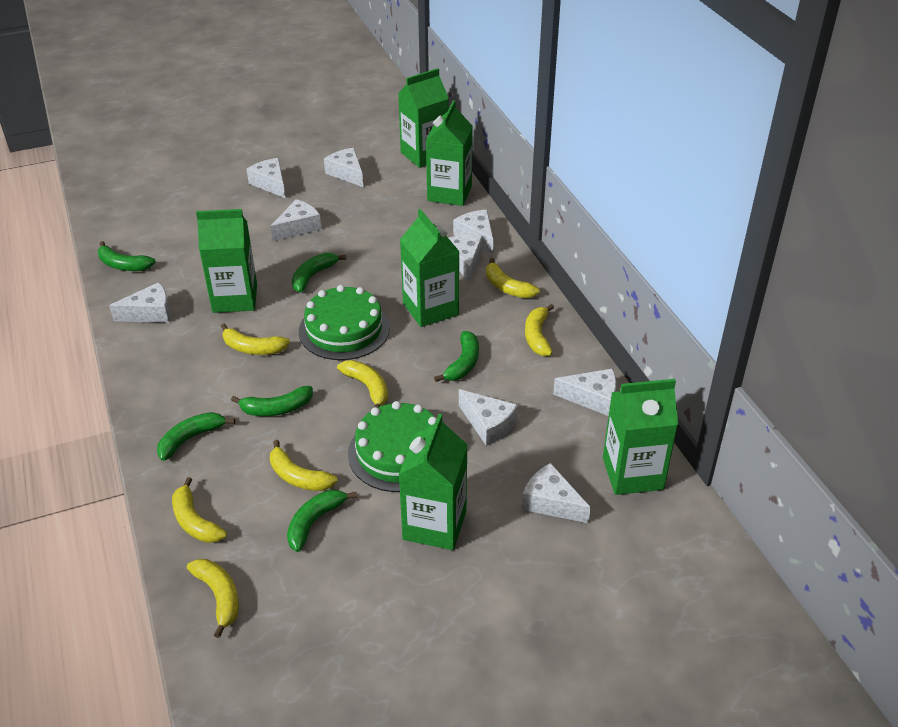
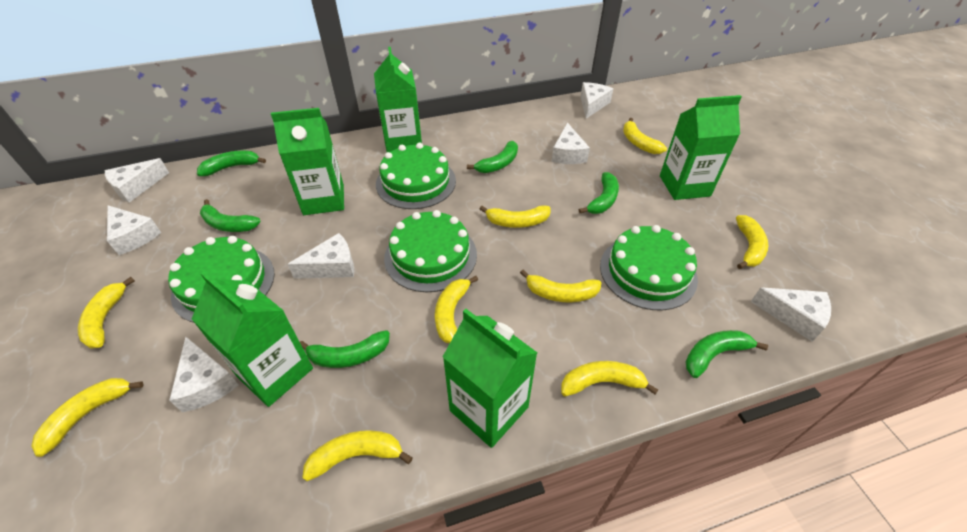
green cake: 2 -> 4
green carton: 6 -> 5
white cheese: 9 -> 7
yellow banana: 7 -> 9

